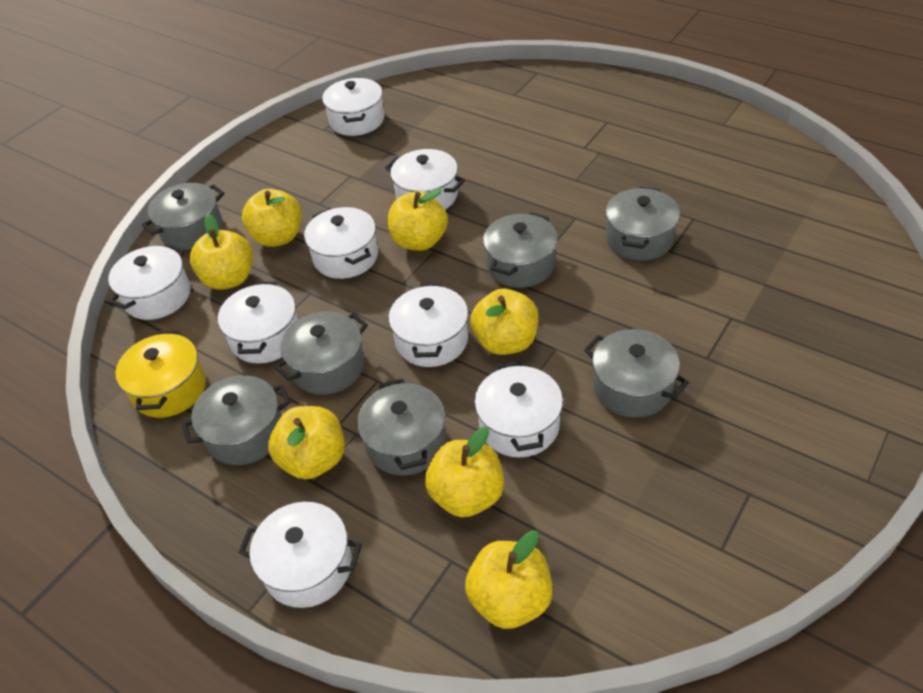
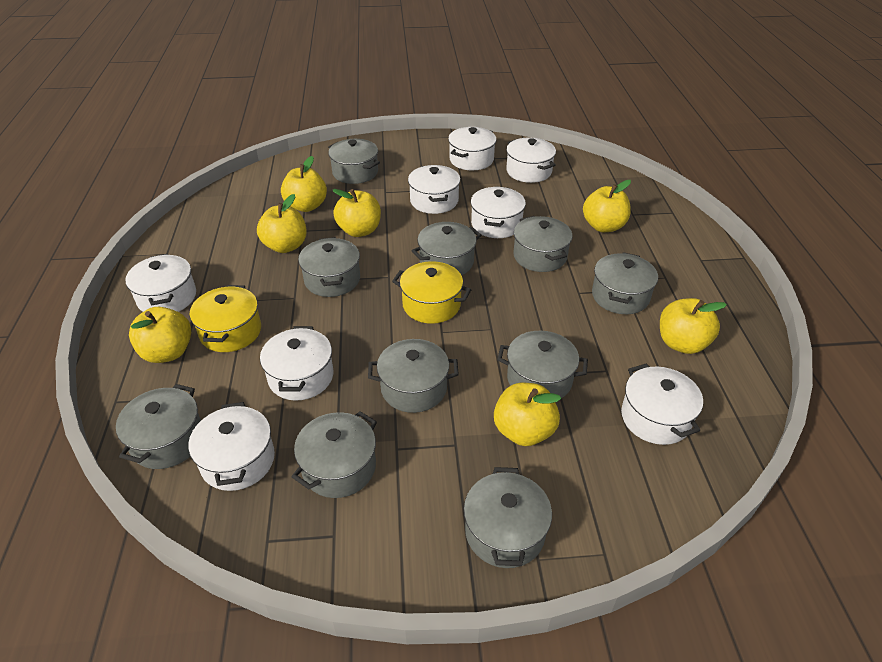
grey pot: 7 -> 10
yellow pot: 1 -> 2

